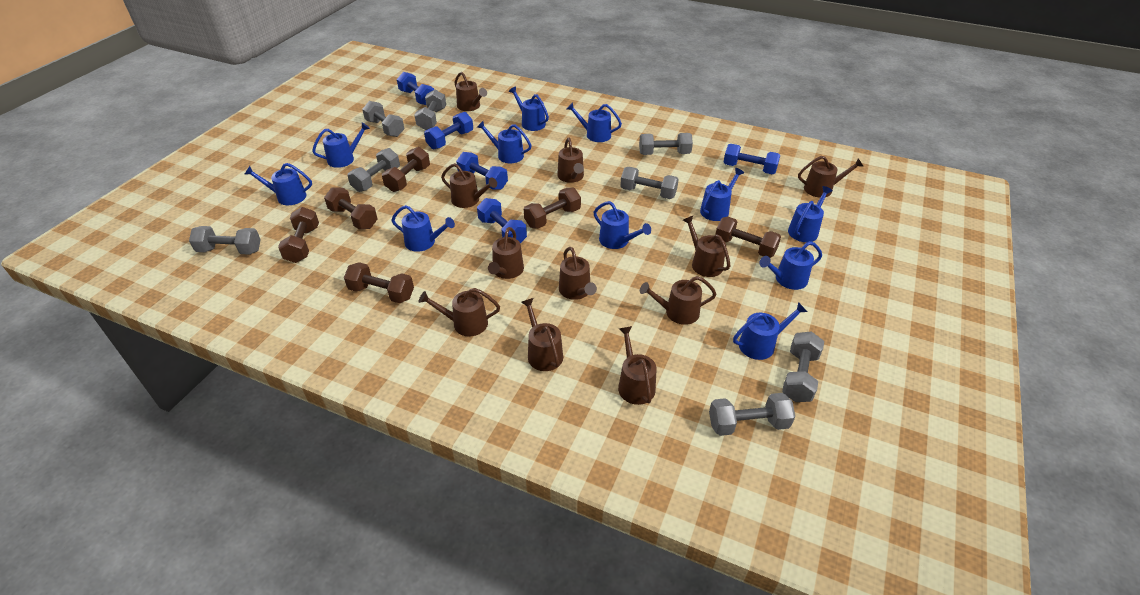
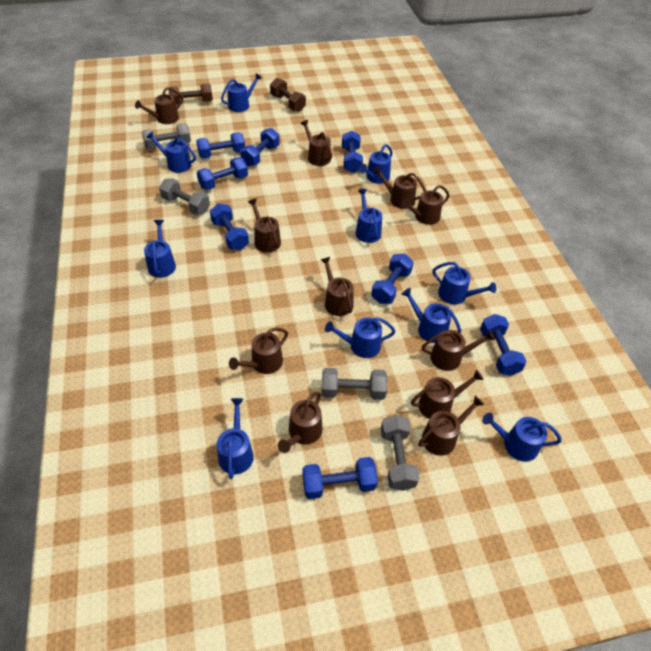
blue dumbbell: 5 -> 8
blue watering can: 11 -> 10
brown dumbbell: 6 -> 2
grey dumbbell: 8 -> 4

